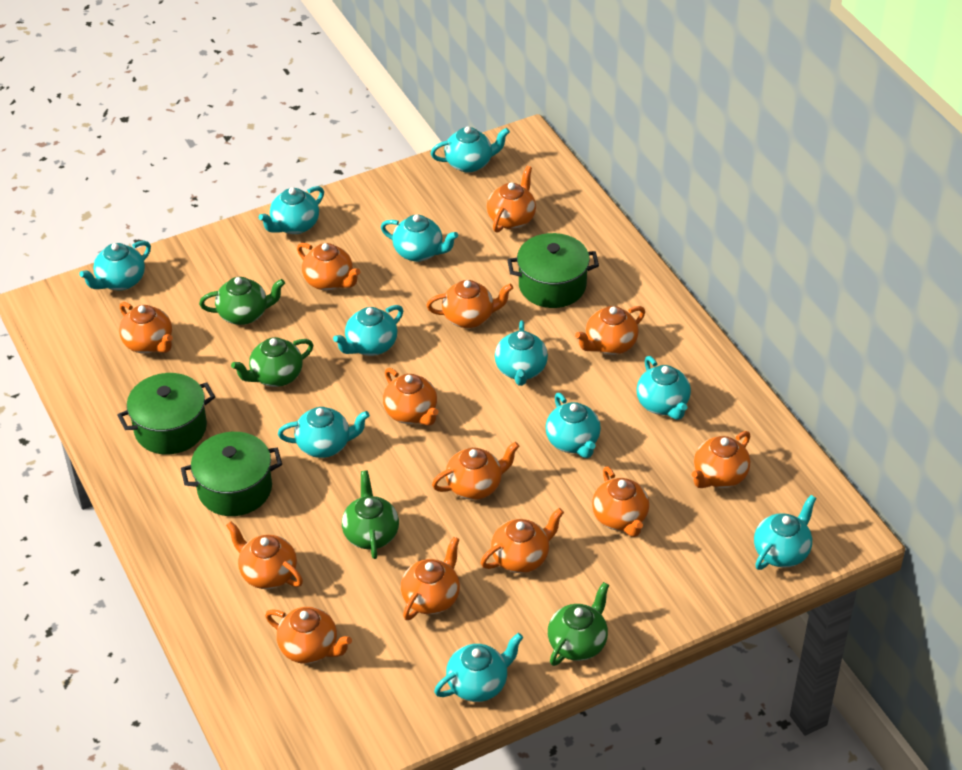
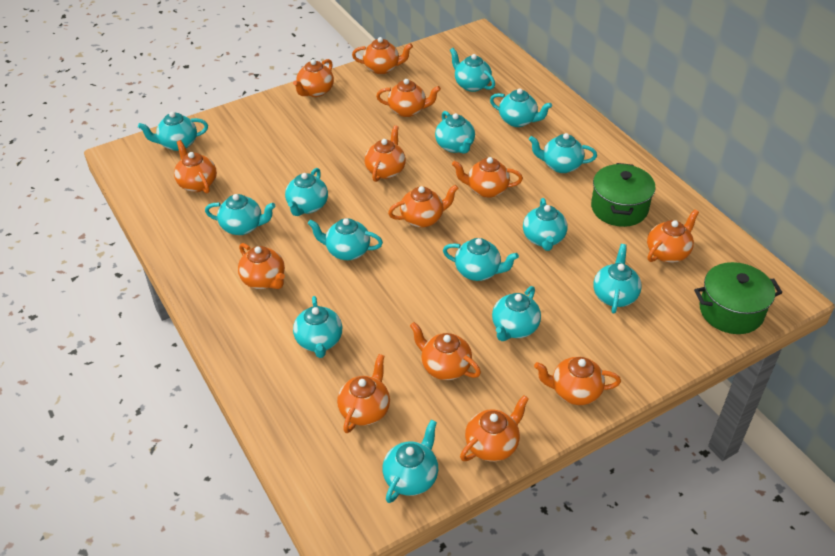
green pot: 3 -> 2
green teapot: 4 -> 0
turquoise teapot: 11 -> 14

